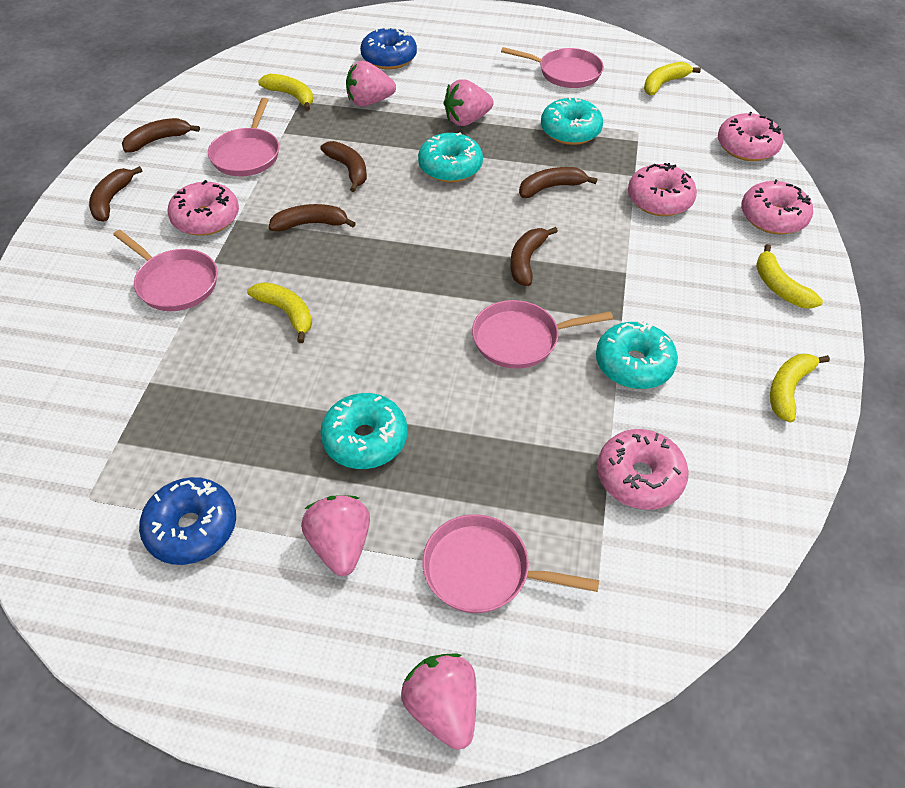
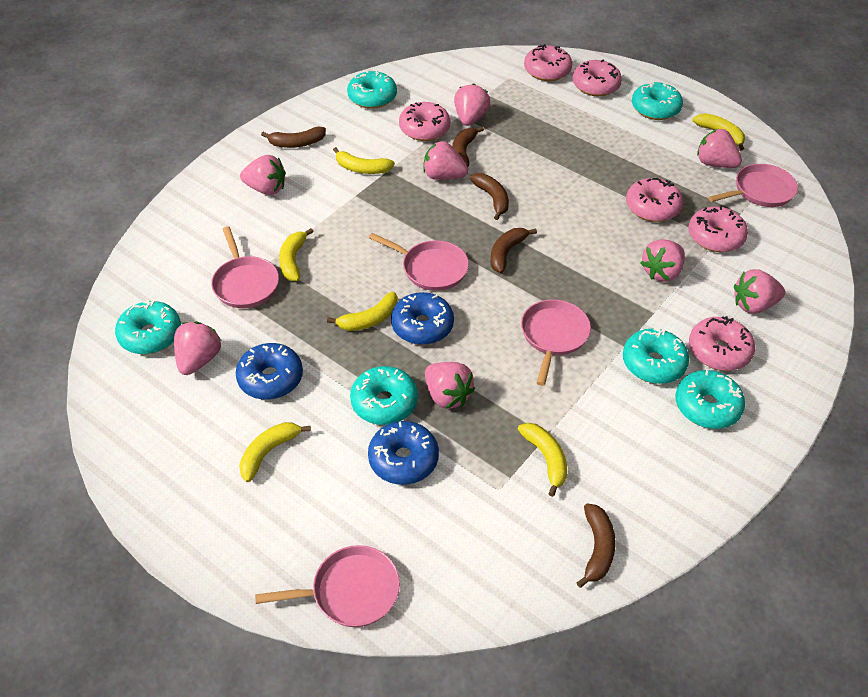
blue donut: 2 -> 3
brown banana: 6 -> 5
pink donut: 5 -> 6
pink strawberry: 4 -> 8
turquoise donut: 4 -> 6
yellow banana: 5 -> 6

